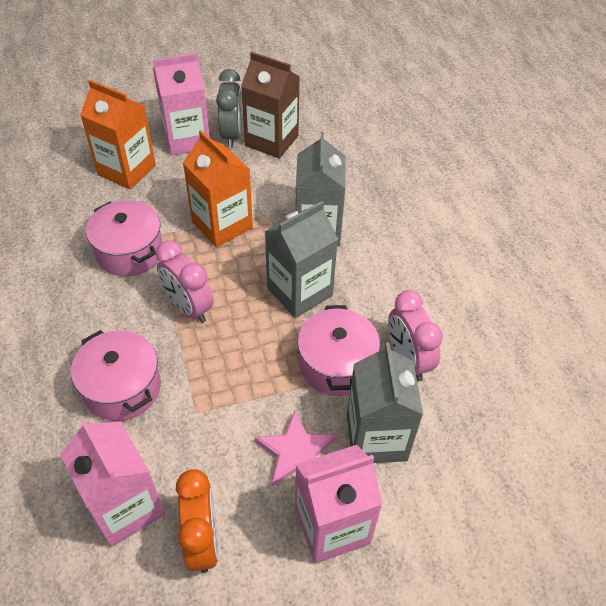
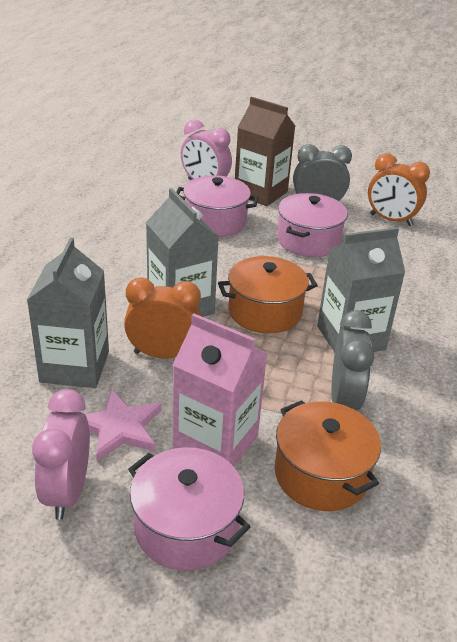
grey clock: 1 -> 2
orange carton: 2 -> 0
orange clock: 1 -> 2
orange pot: 0 -> 2
pink carton: 3 -> 1

